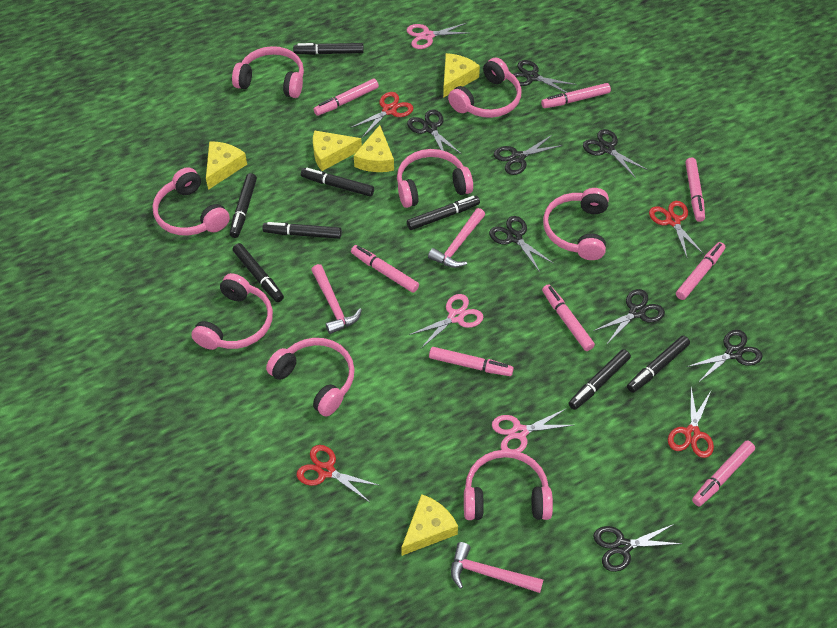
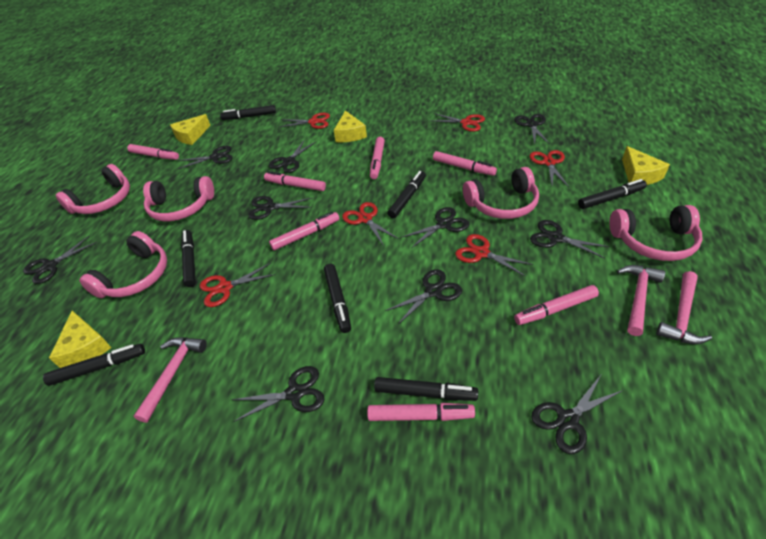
black marker: 8 -> 7
black scissors: 8 -> 10
pink headphones: 8 -> 5
pink marker: 8 -> 7
pink scissors: 3 -> 0
red scissors: 4 -> 6
yellow cheese: 5 -> 4

